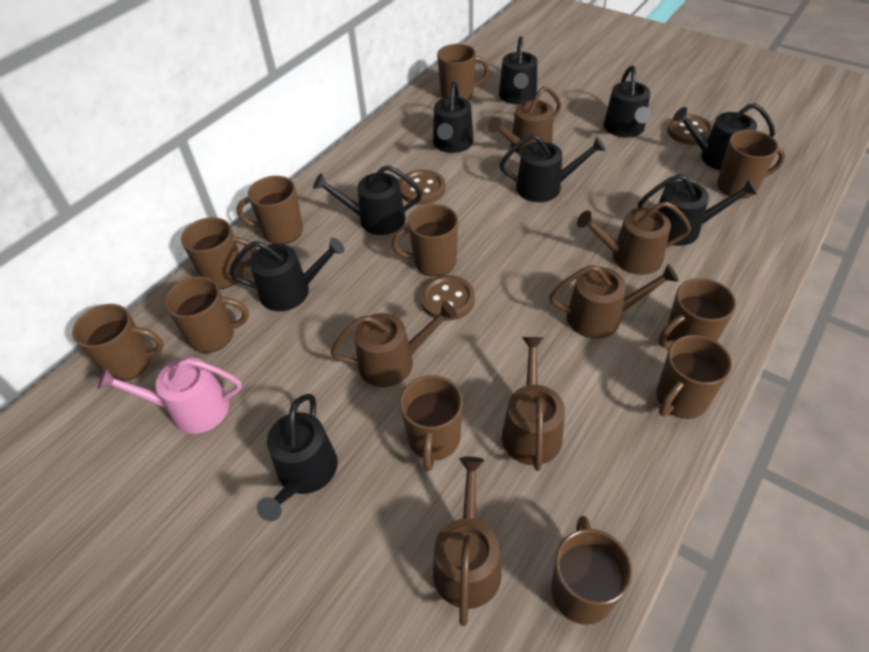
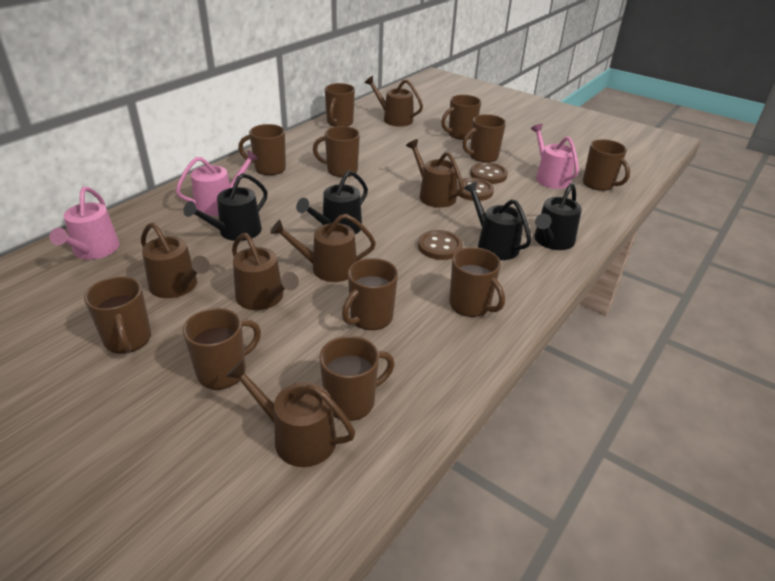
black watering can: 9 -> 4
pink watering can: 1 -> 3

